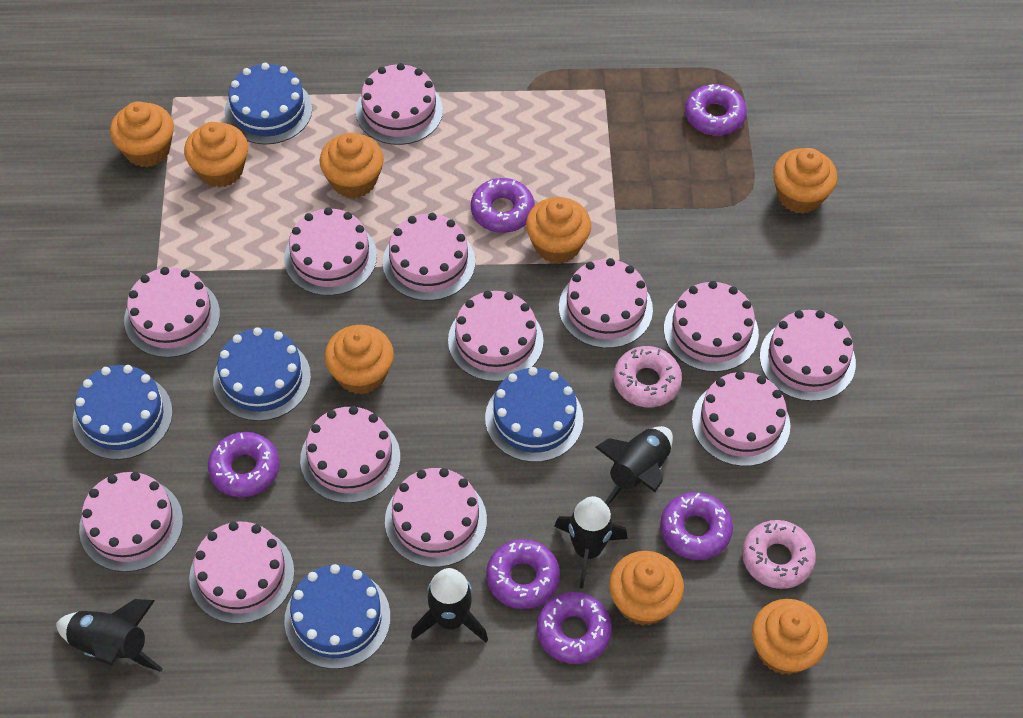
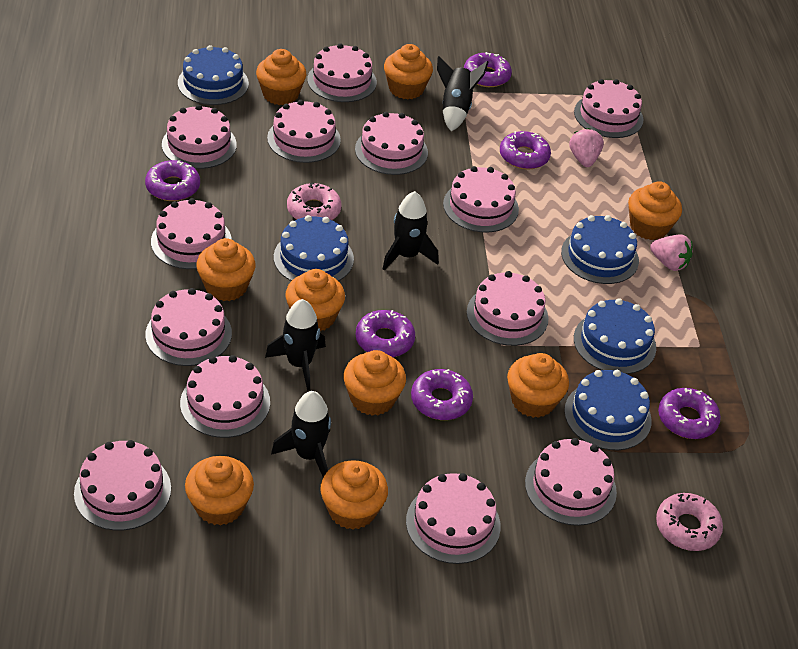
orange cupcake: 8 -> 9
pink strawberry: 0 -> 2

